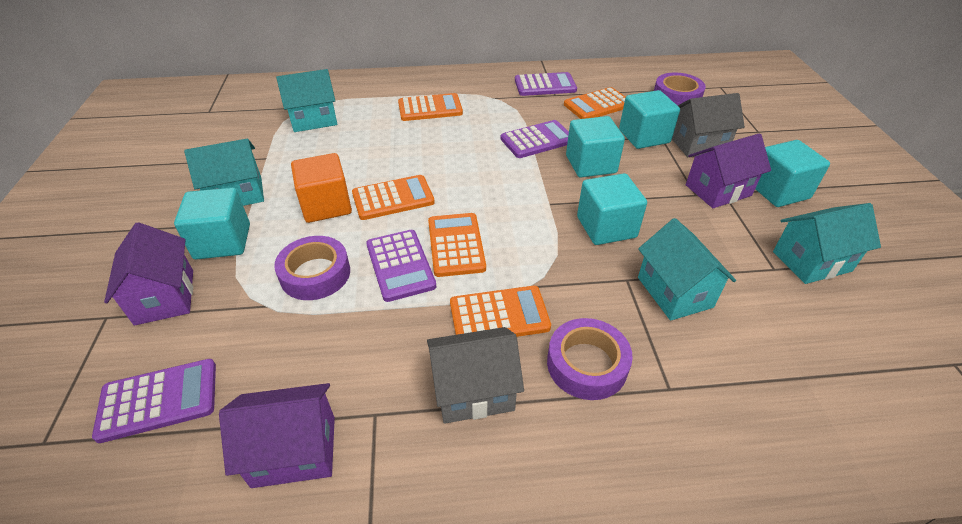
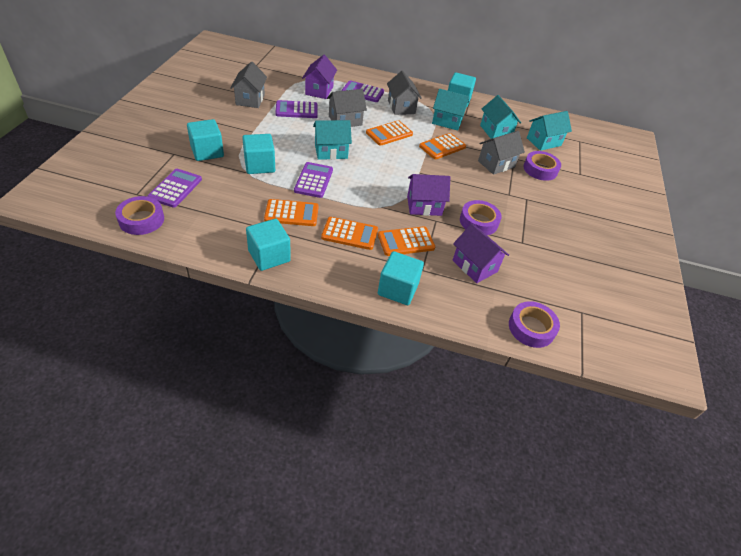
grey house: 2 -> 4
orange cube: 1 -> 0
purple tape: 3 -> 4

